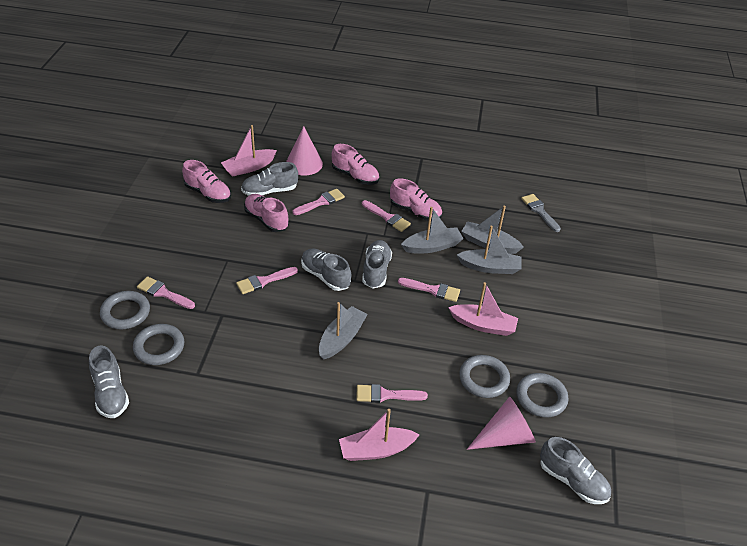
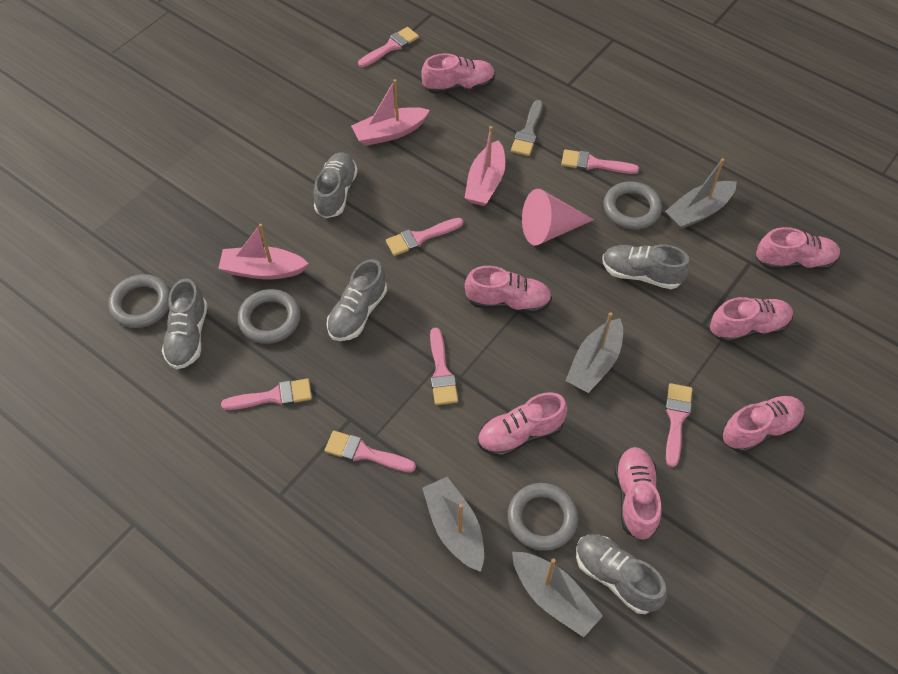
pink brush: 6 -> 7
pink cone: 2 -> 1
pink shoe: 4 -> 7

